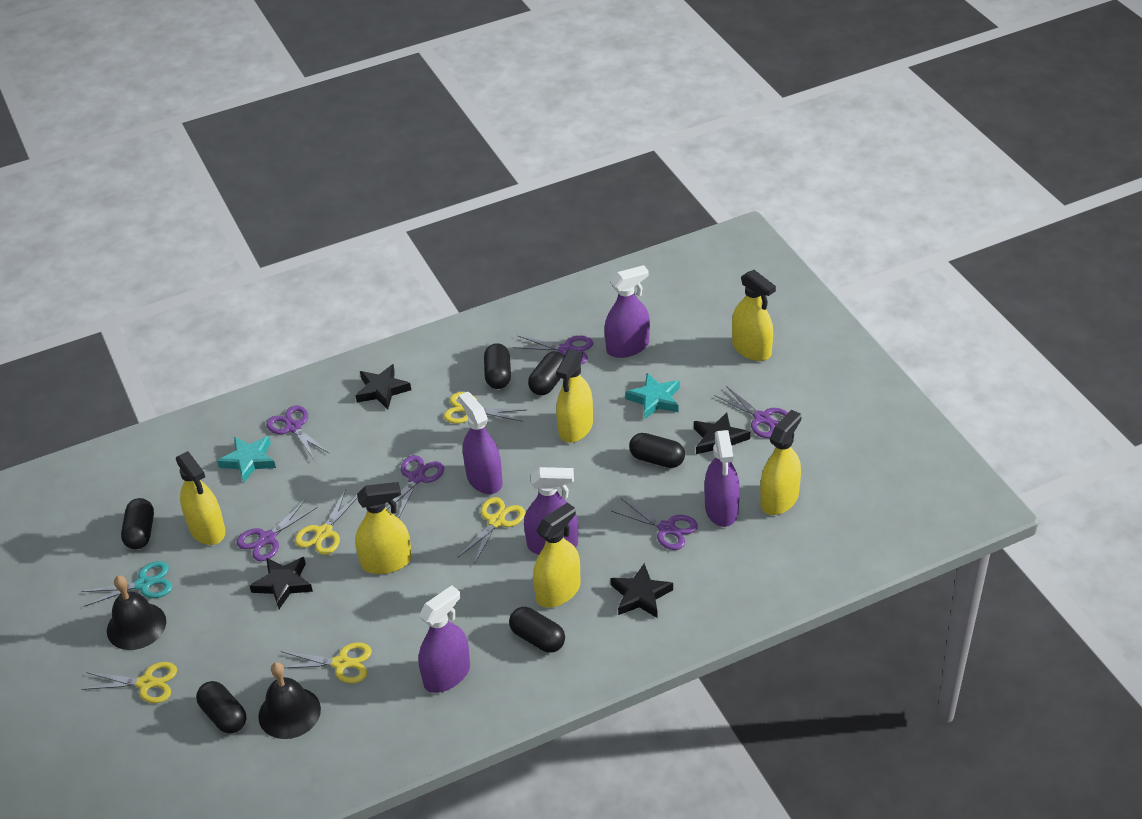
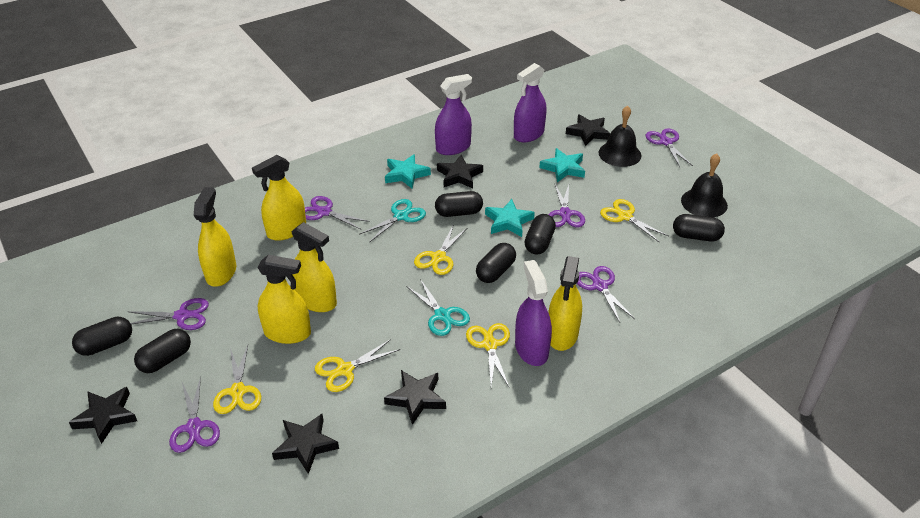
black star: 4 -> 5
purple spray bottle: 5 -> 3
turquoise scissors: 1 -> 2
turquoise star: 2 -> 3
yellow spray bottle: 6 -> 5

